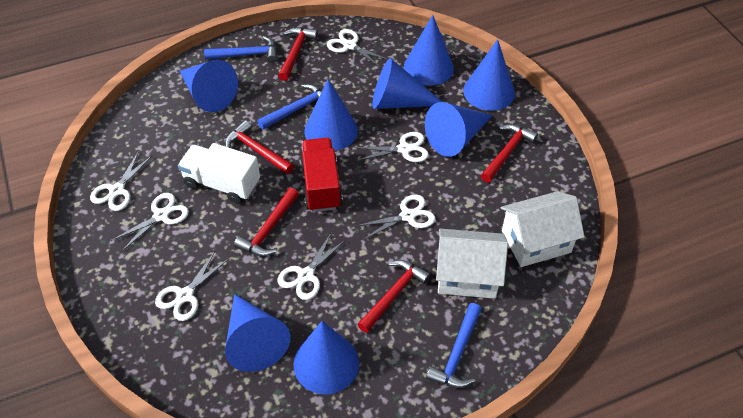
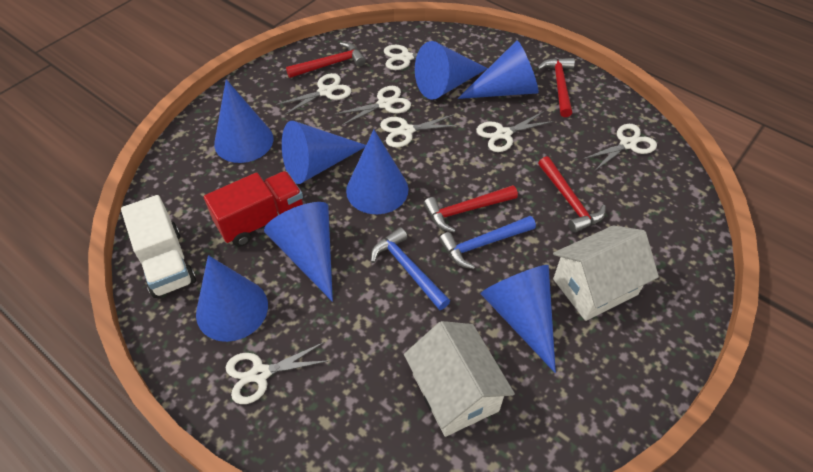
blue hammer: 3 -> 2
red hammer: 5 -> 4

